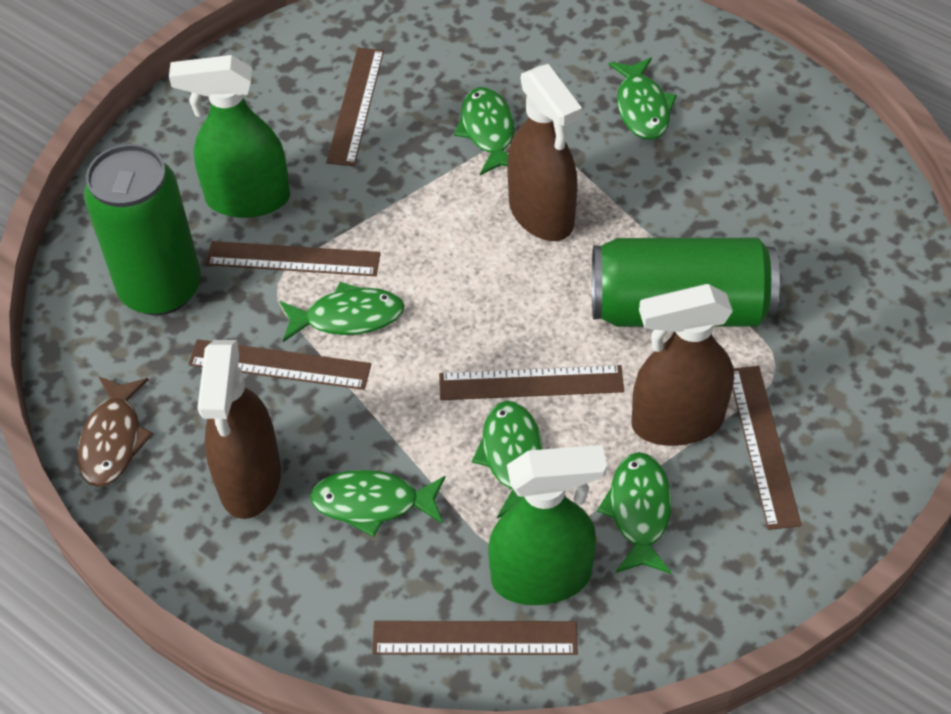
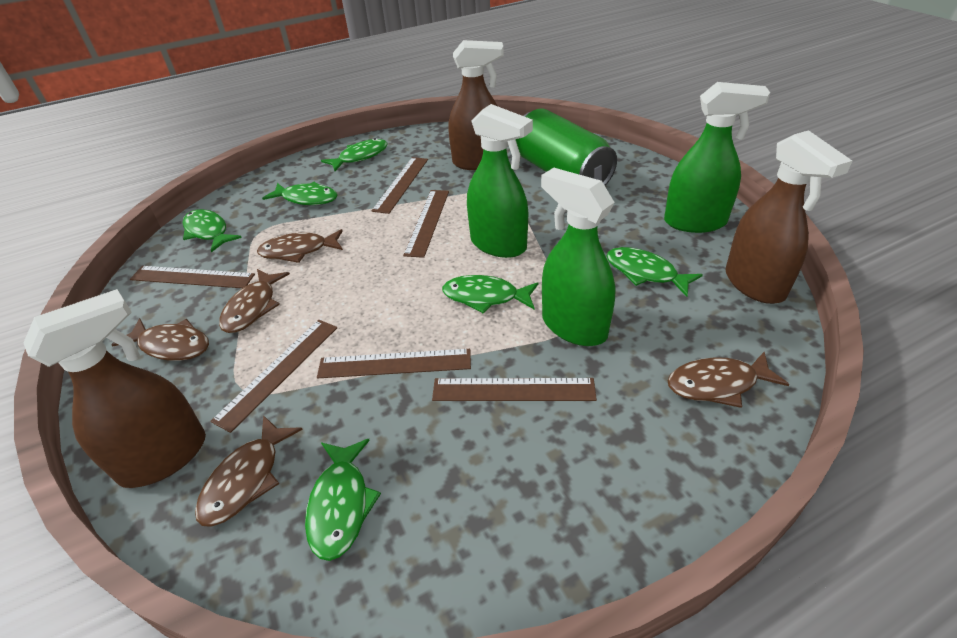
brown fish: 1 -> 5
green can: 2 -> 1
green spray bottle: 2 -> 3

